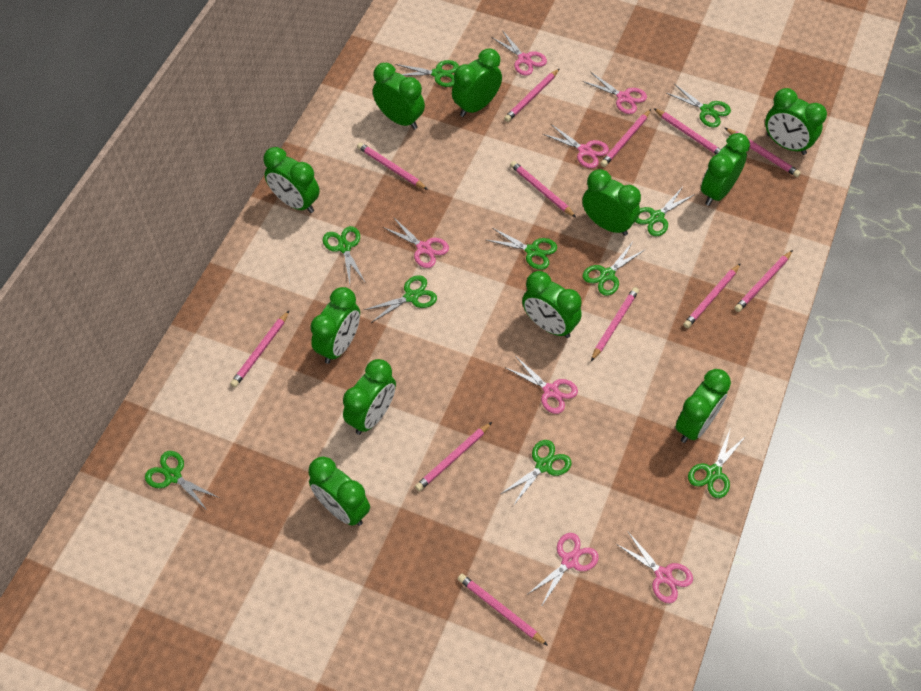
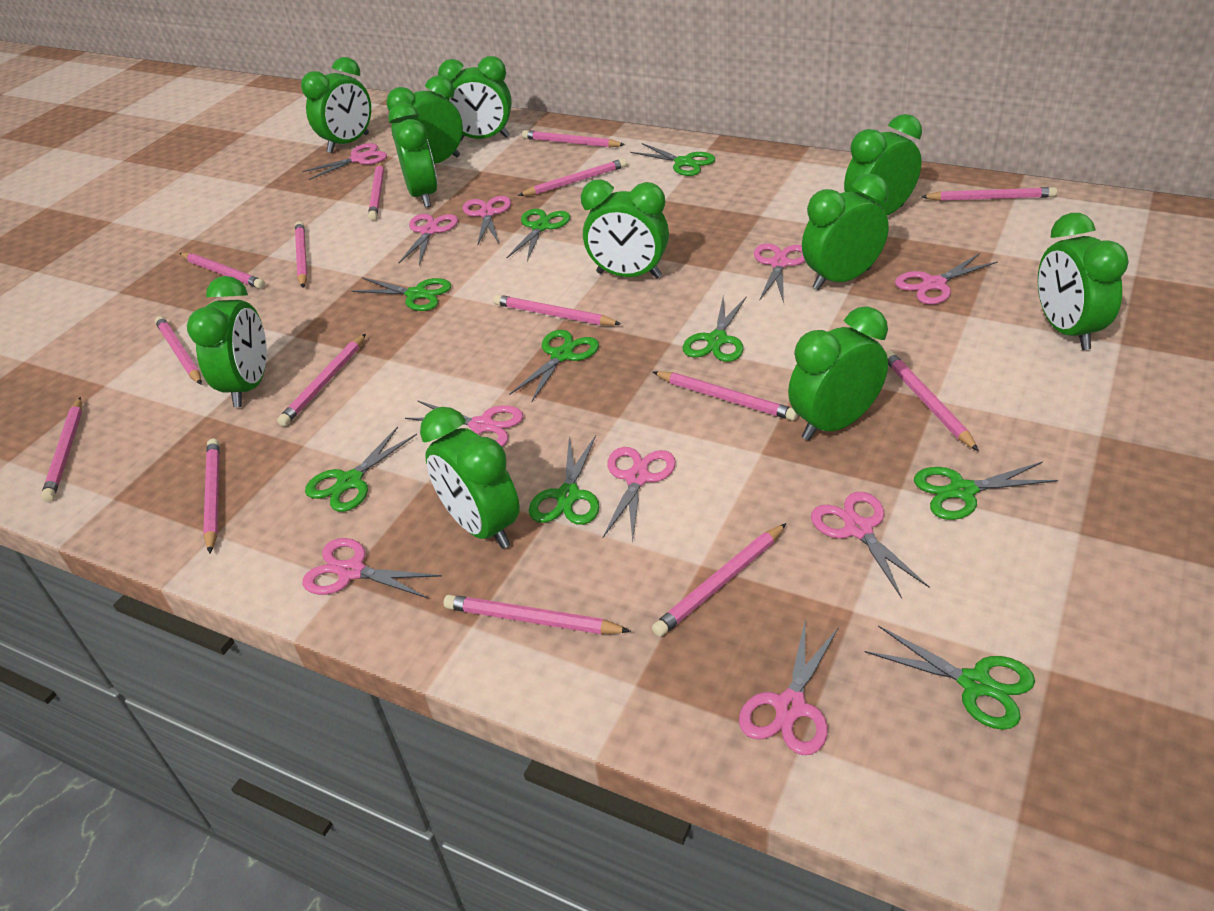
green scissors: 10 -> 9
pink pencil: 12 -> 15
pink scissors: 7 -> 10

